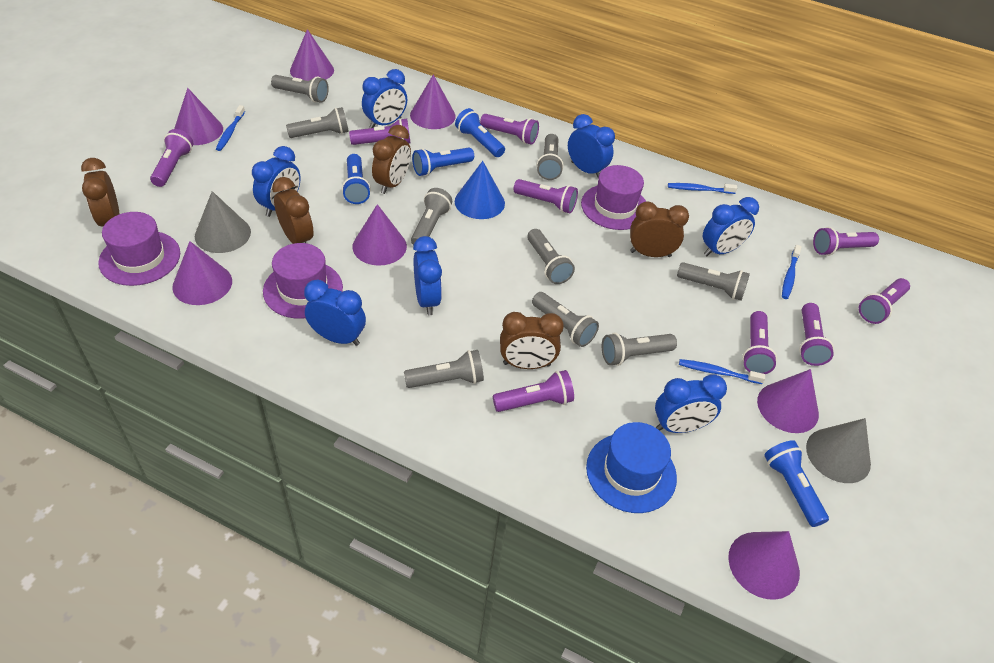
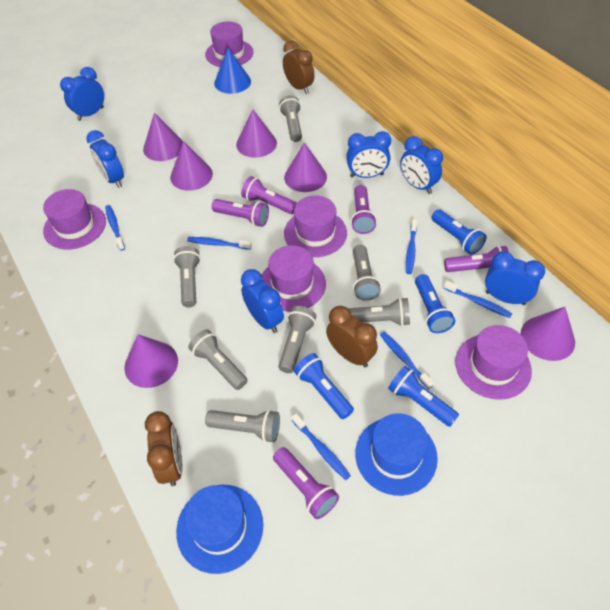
blue clock: 7 -> 6
blue hat: 1 -> 2
blue toothbrush: 4 -> 6
brown clock: 5 -> 3
grey cone: 2 -> 0
grey flashlight: 9 -> 7
purple cone: 7 -> 6
purple flashlight: 9 -> 5
purple hat: 3 -> 5

